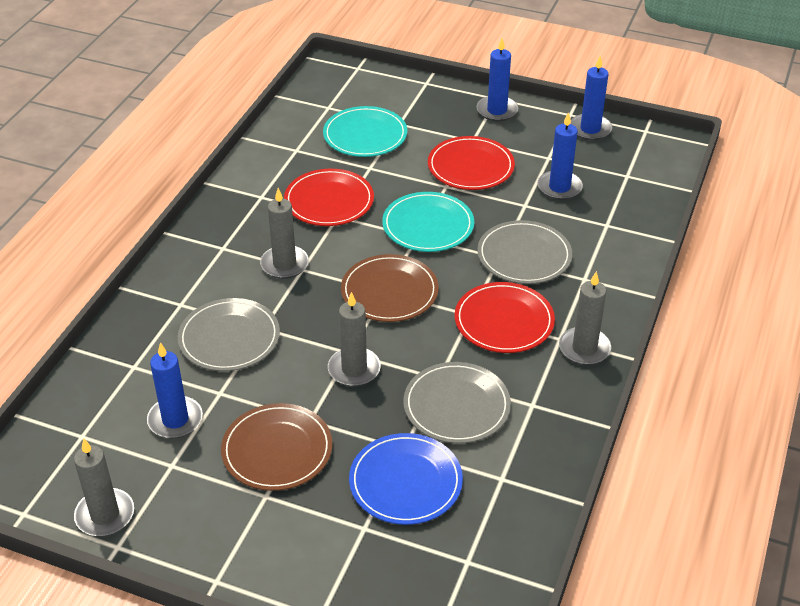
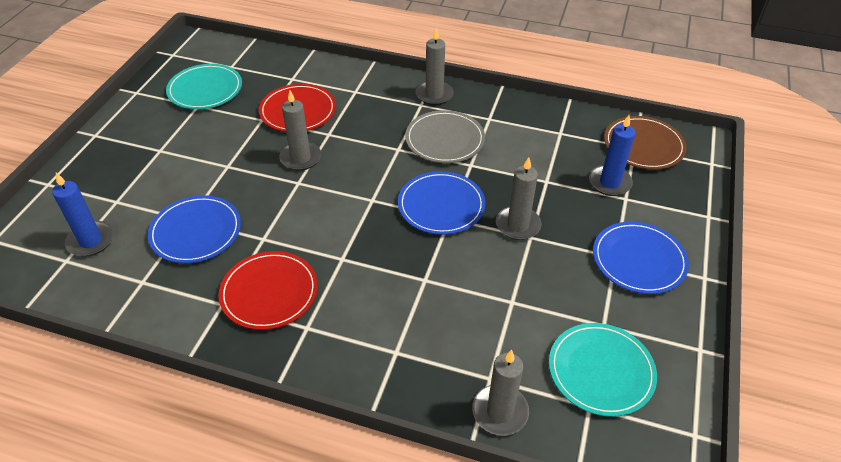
blue candle: 4 -> 2
blue plate: 1 -> 3
brown plate: 2 -> 1
grey plate: 3 -> 1
red plate: 3 -> 2

